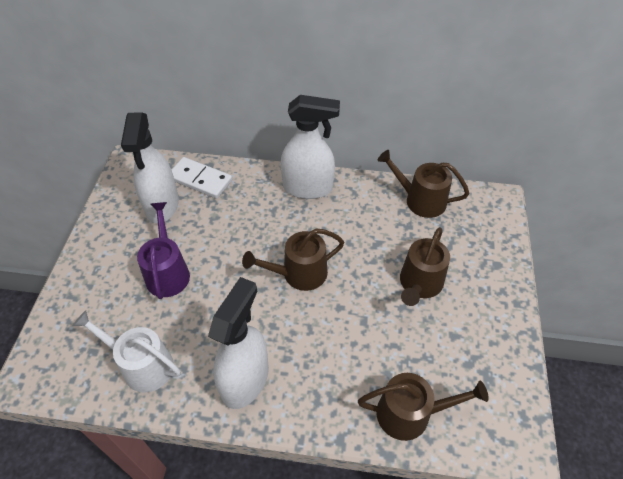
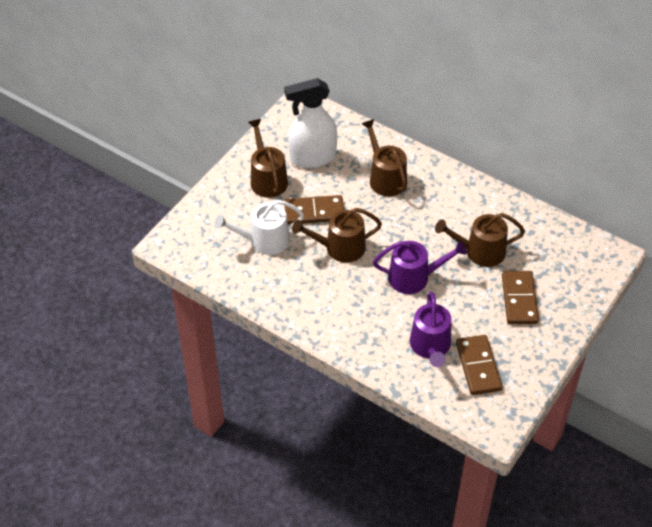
brown domino: 0 -> 3
purple watering can: 1 -> 2
white domino: 1 -> 0
white spray bottle: 3 -> 1

